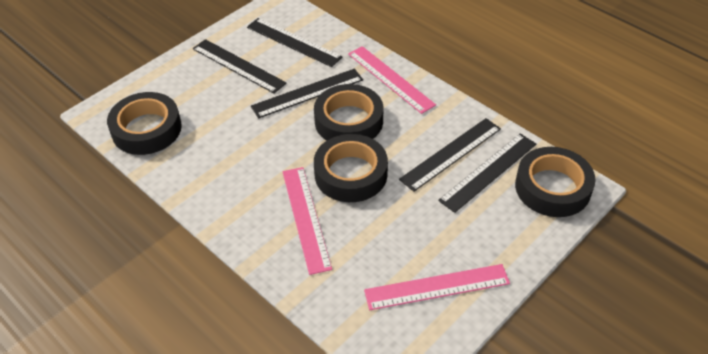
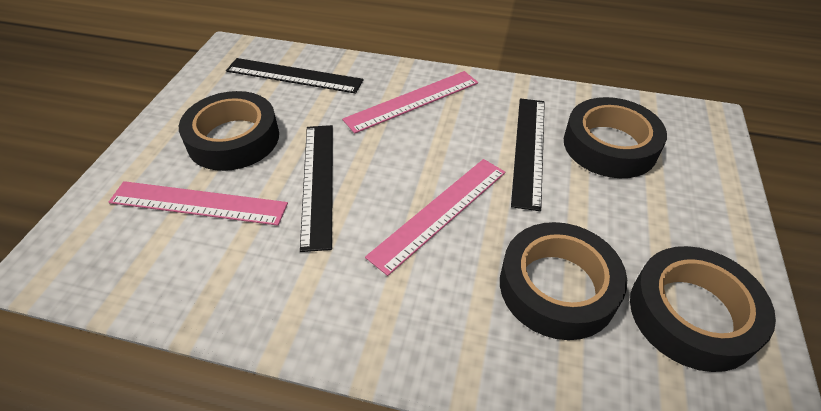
black ruler: 5 -> 3

